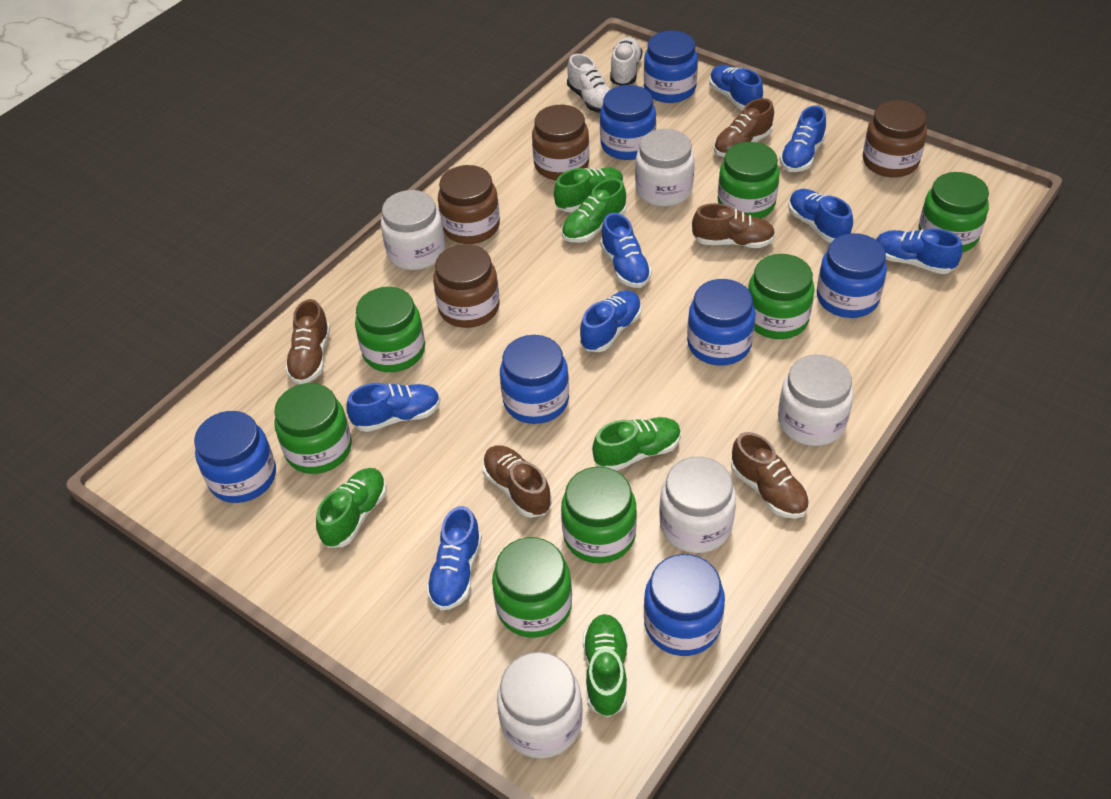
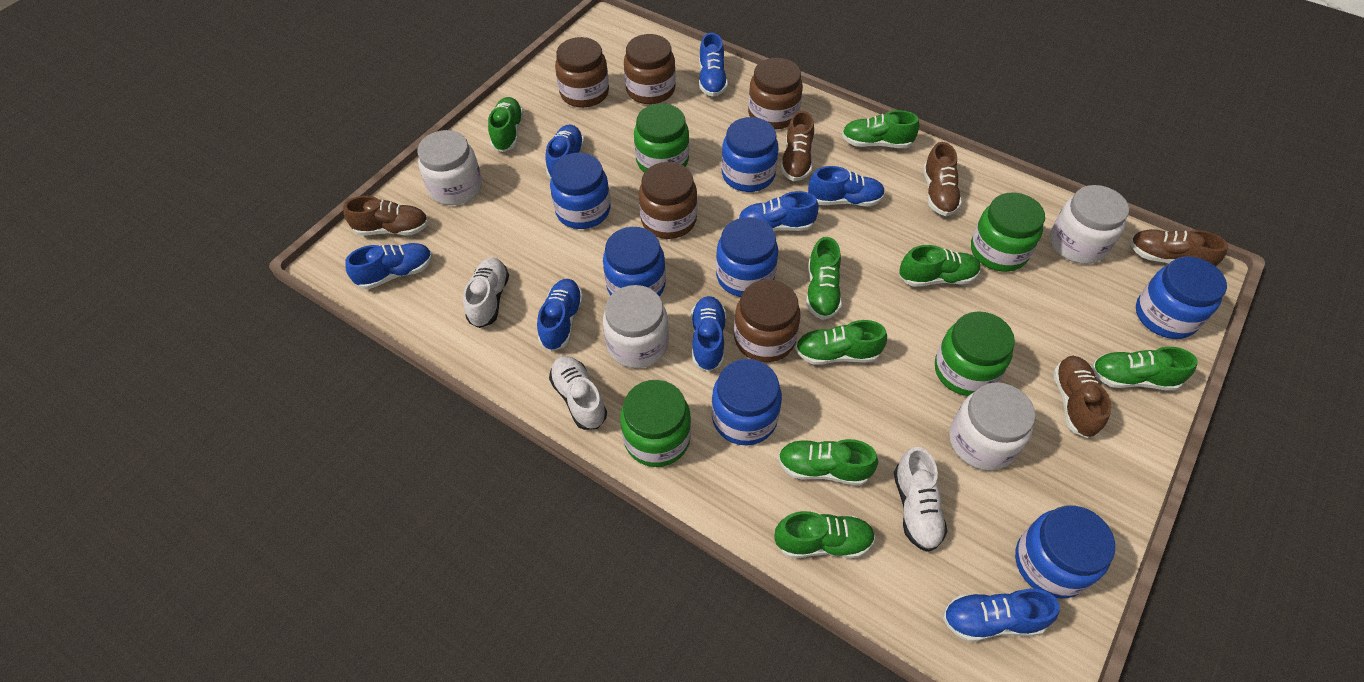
brown jar: 4 -> 5
green jar: 7 -> 4
green shoe: 5 -> 8
white jar: 5 -> 4
white shoe: 2 -> 3

